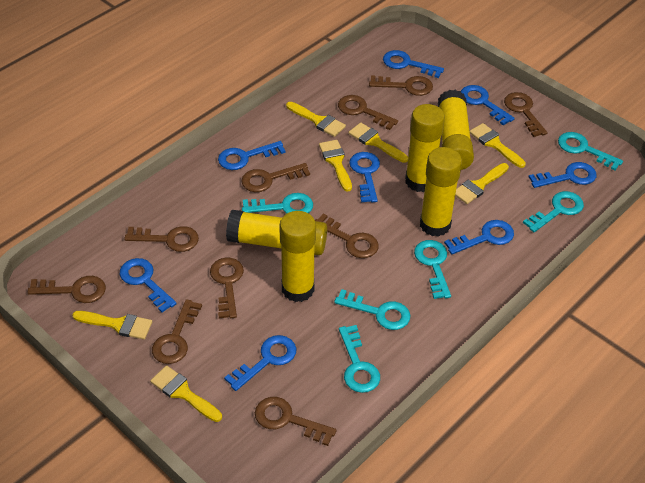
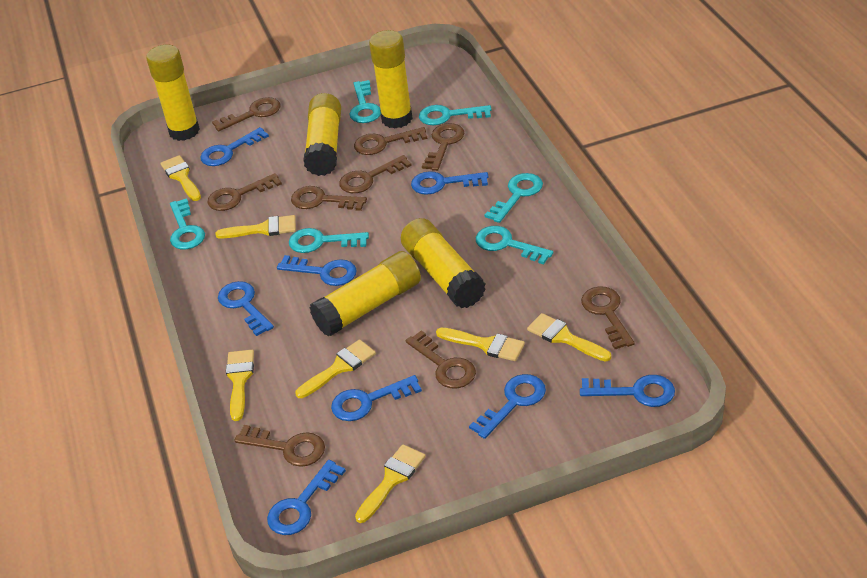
brown key: 10 -> 9

